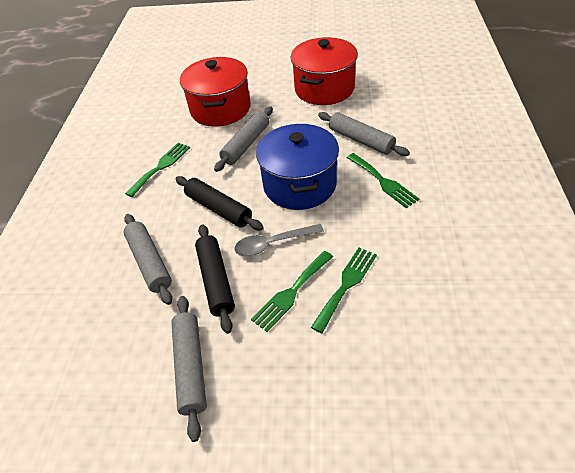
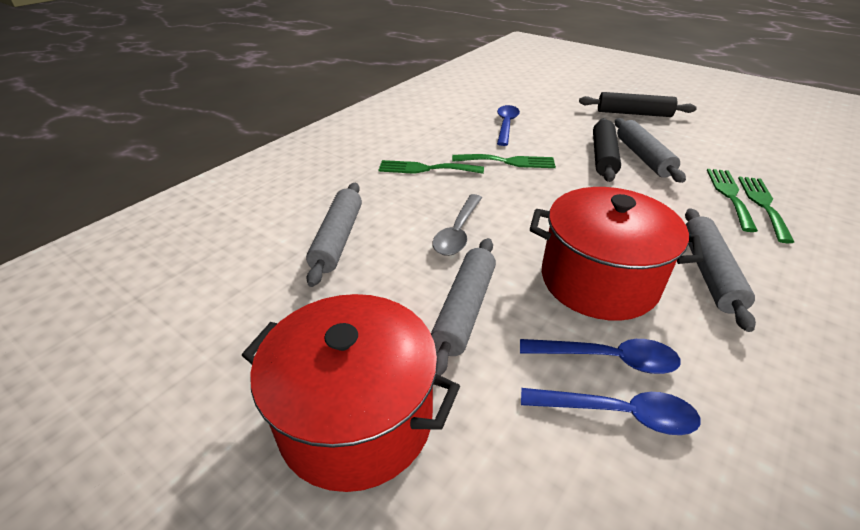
blue pot: 1 -> 0
blue spoon: 0 -> 3

